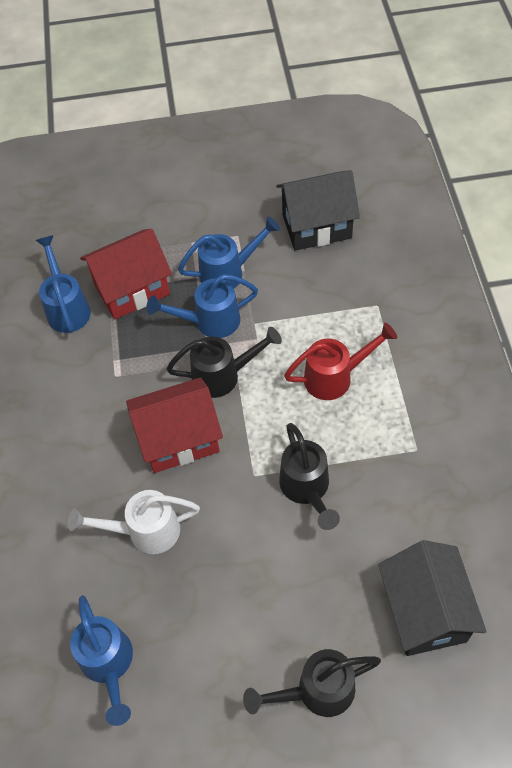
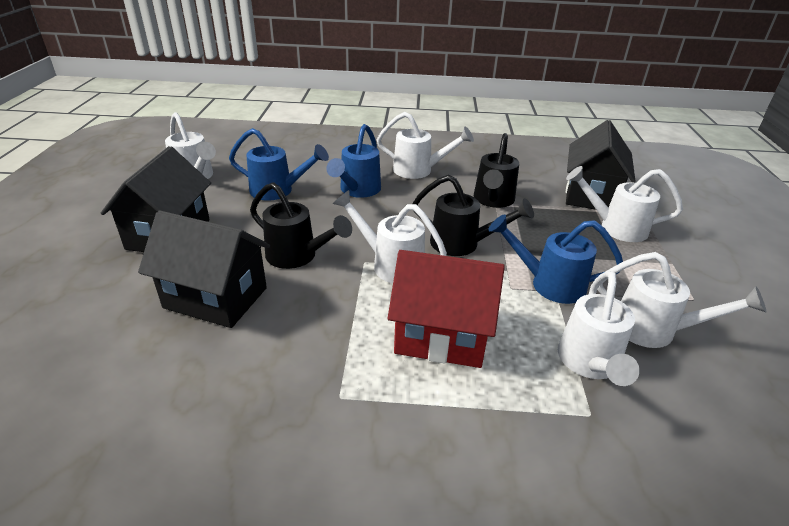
black house: 2 -> 3
blue watering can: 4 -> 3
red house: 2 -> 1
red watering can: 1 -> 0
white watering can: 1 -> 6

